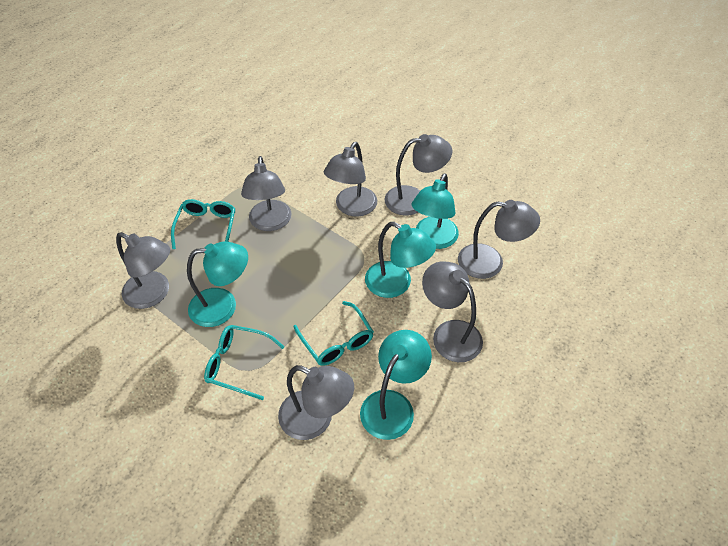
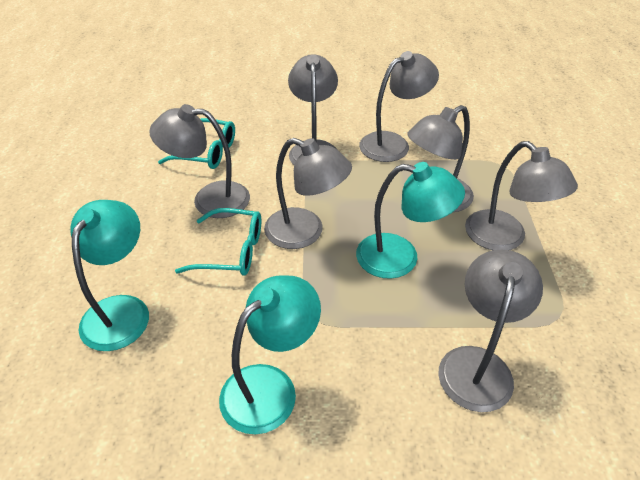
turquoise glasses: 3 -> 2
turquoise lamp: 4 -> 3

